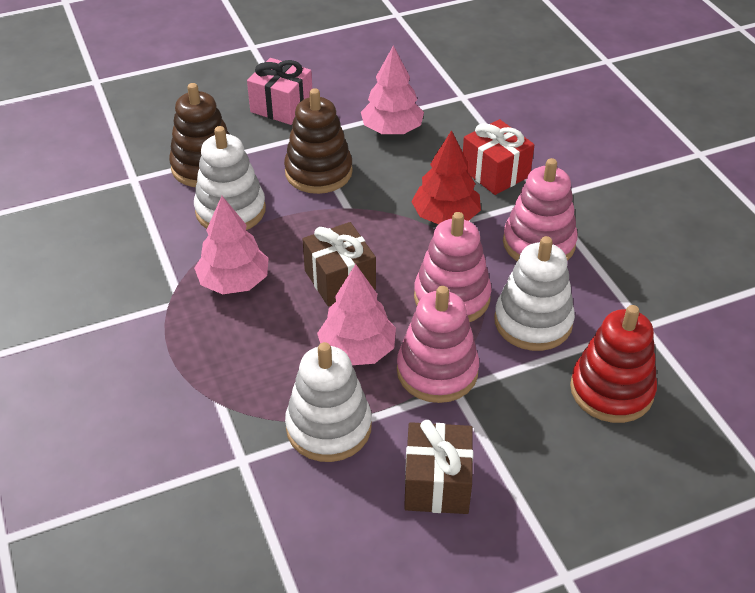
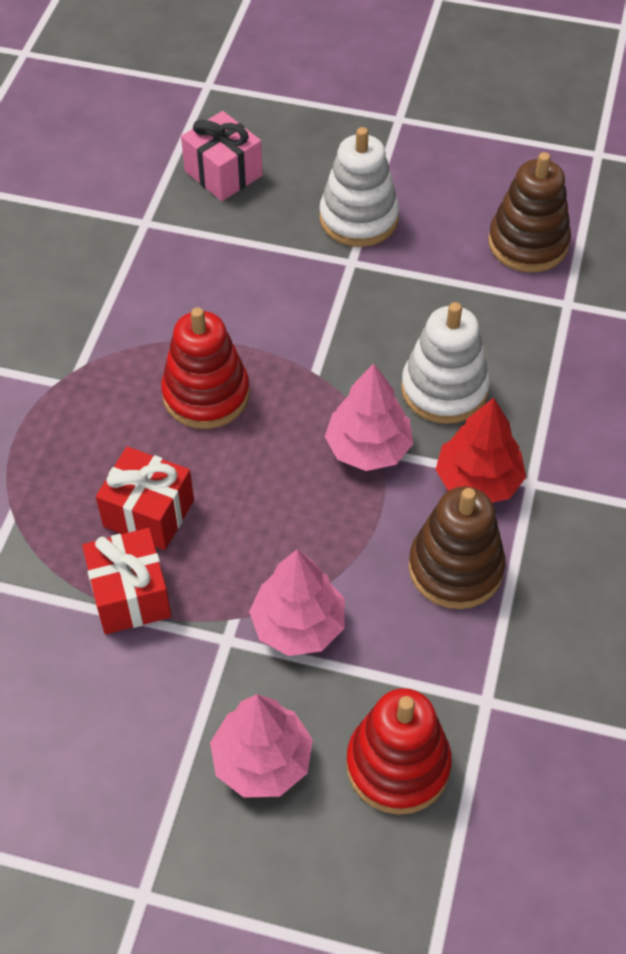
brown gift: 2 -> 0
pink stacking toy: 3 -> 0
red gift: 1 -> 2
red stacking toy: 1 -> 2
white stacking toy: 3 -> 2

